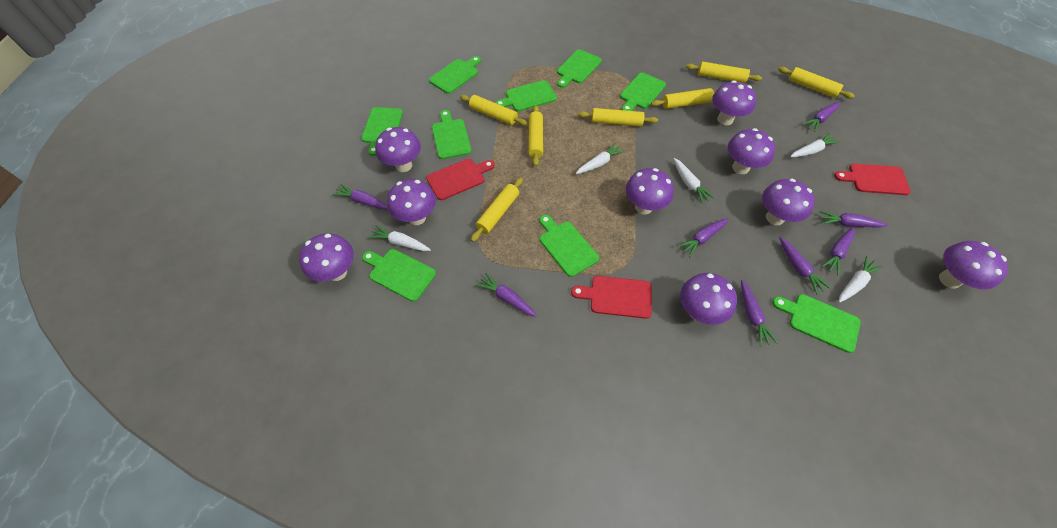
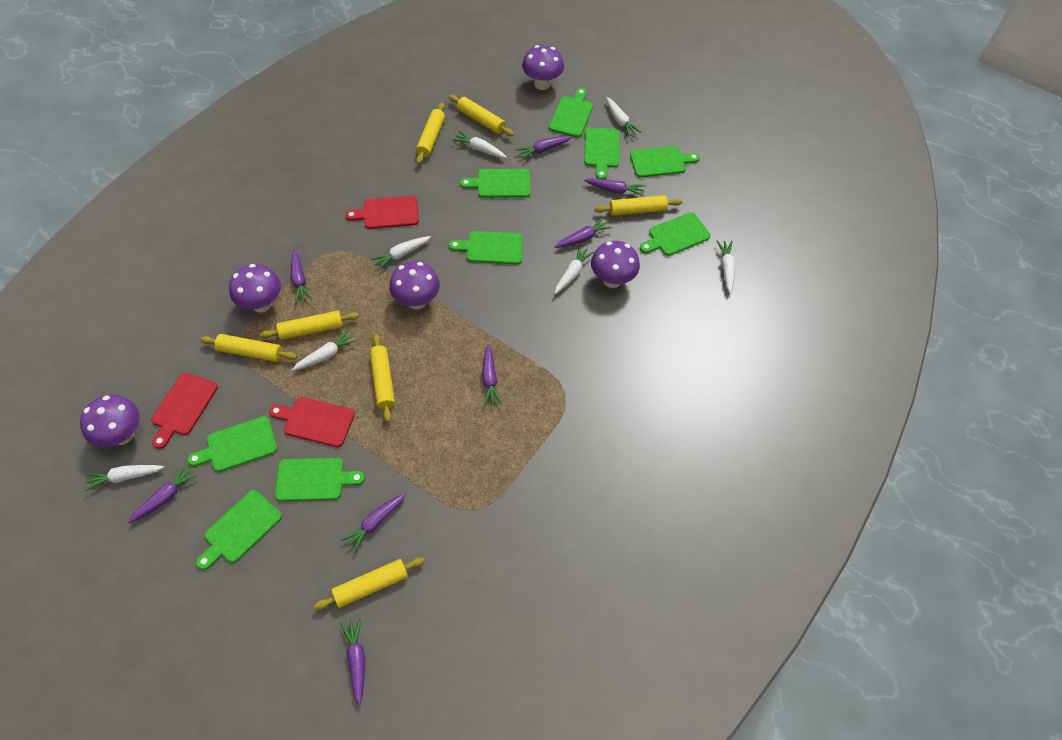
purple mushroom: 9 -> 5
white carrot: 5 -> 7

